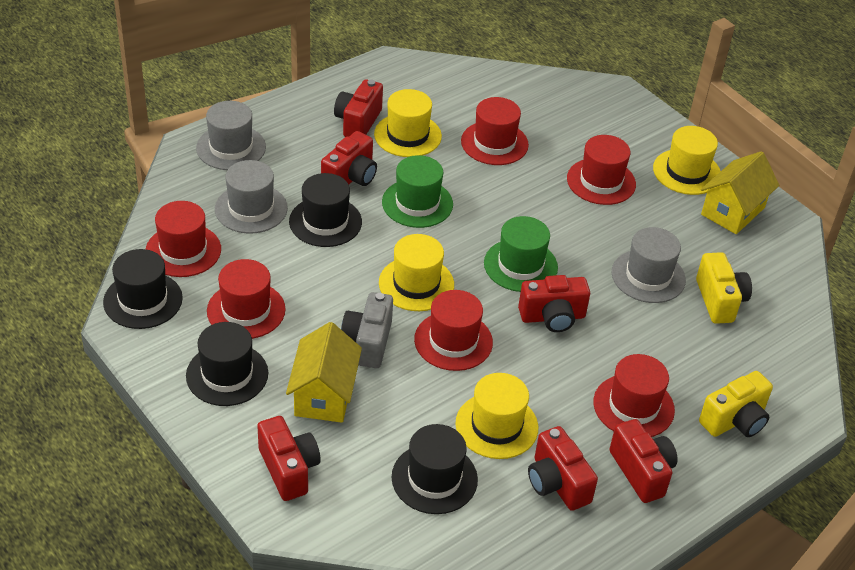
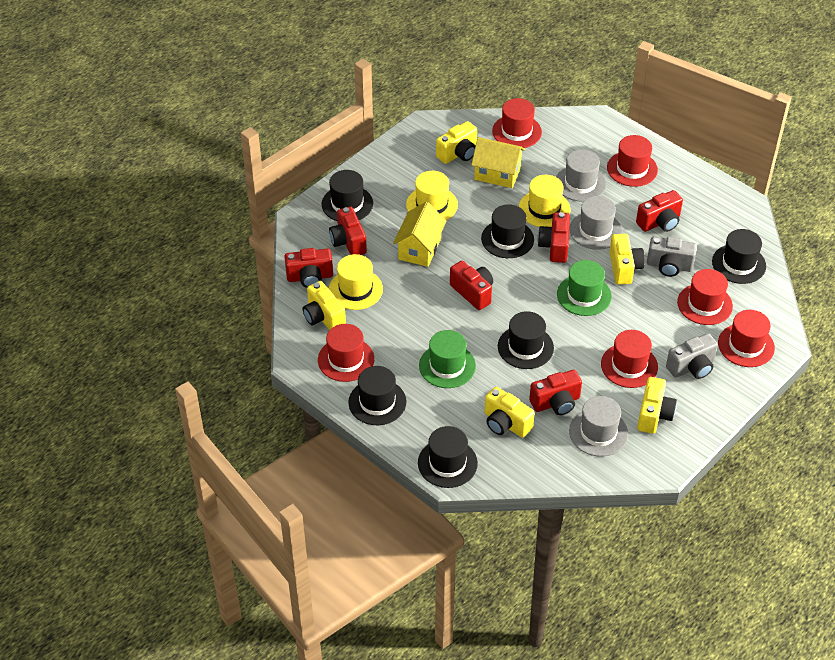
black hat: 4 -> 6
grey camera: 1 -> 2
yellow camera: 2 -> 5
yellow hat: 4 -> 3

